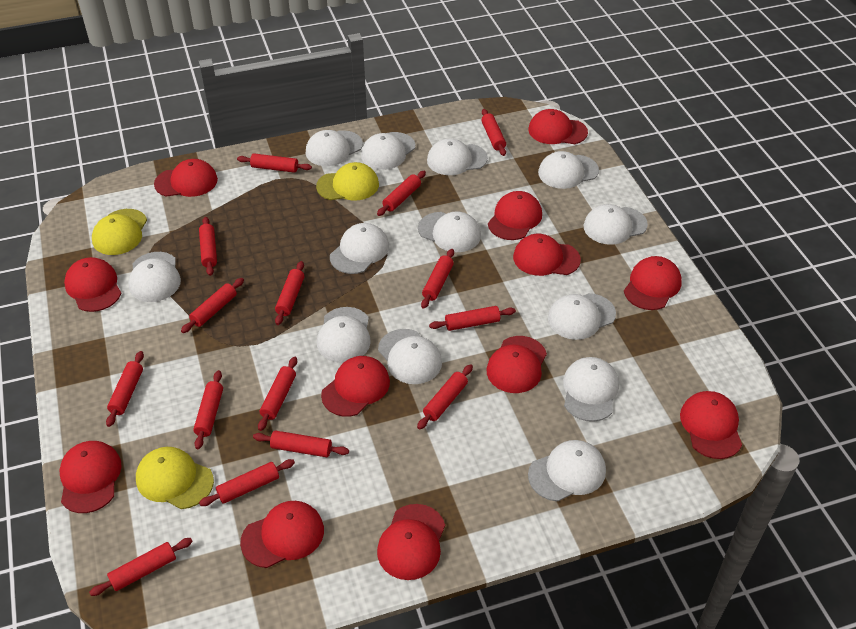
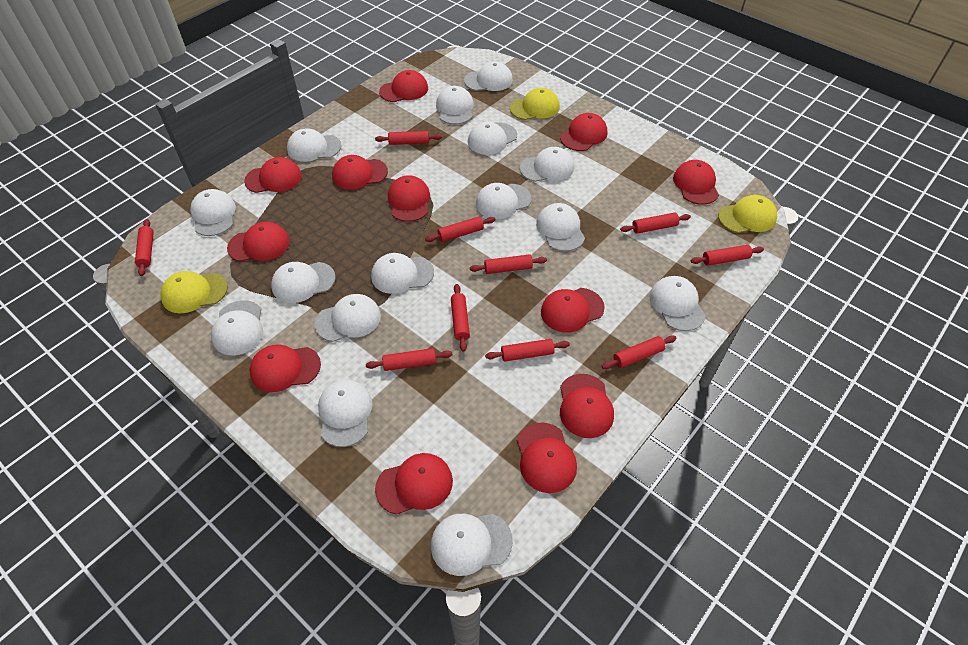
red rolling pin: 15 -> 10
white cap: 13 -> 15

